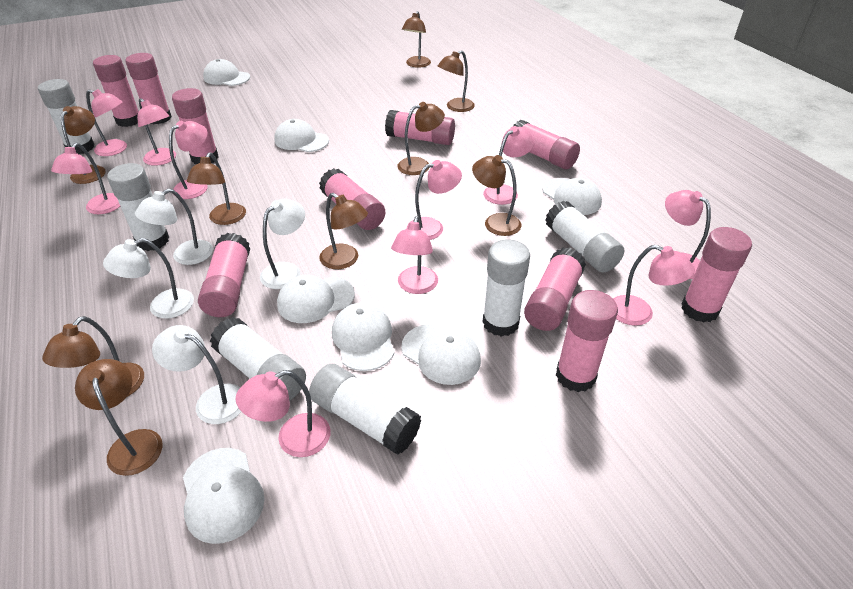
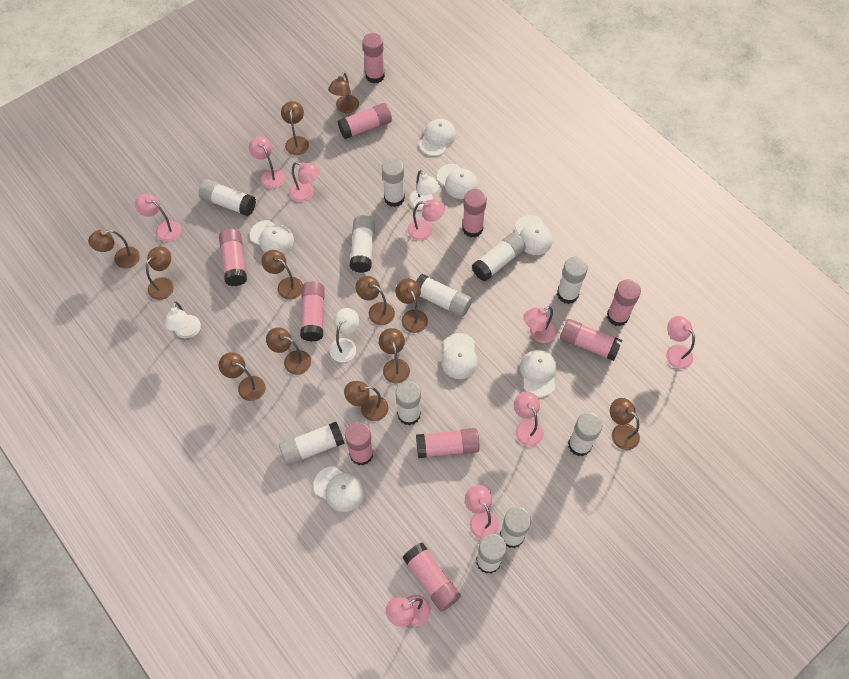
brown lamp: 9 -> 12
pink lamp: 10 -> 9
white glue stick: 6 -> 11
white lamp: 4 -> 3

